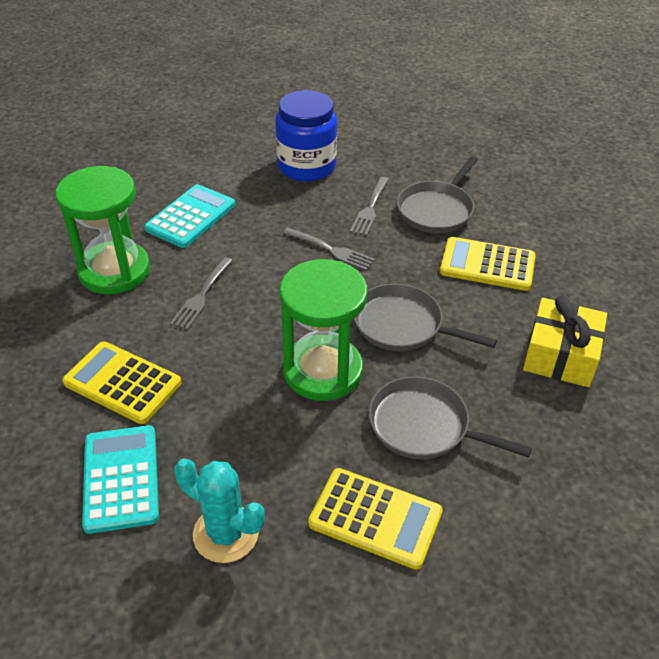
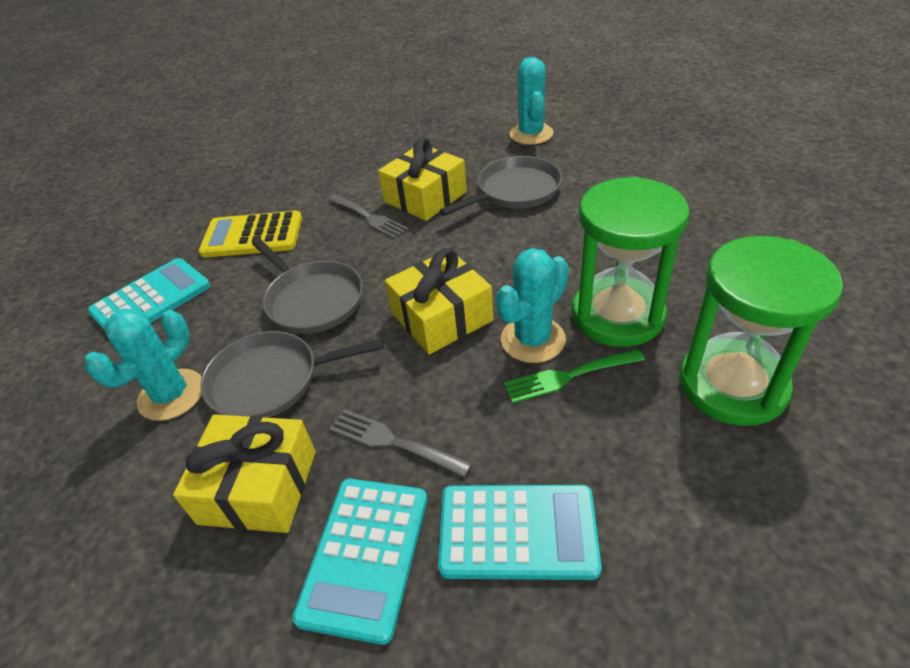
blue jar: 1 -> 0
green fork: 0 -> 1
grey fork: 3 -> 2
turquoise cactus: 1 -> 3
turquoise calculator: 2 -> 3
yellow calculator: 3 -> 1
yellow gift: 1 -> 3

